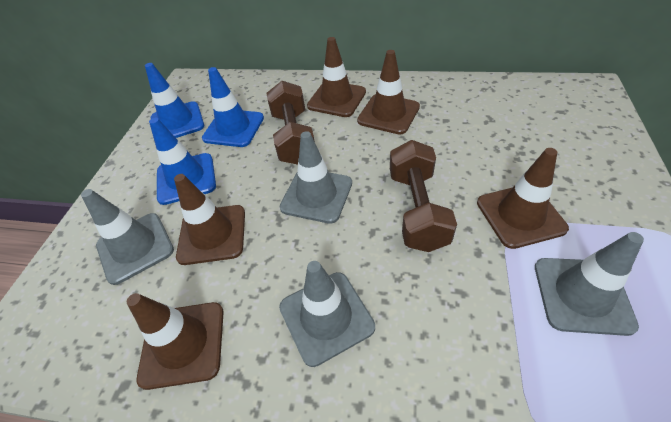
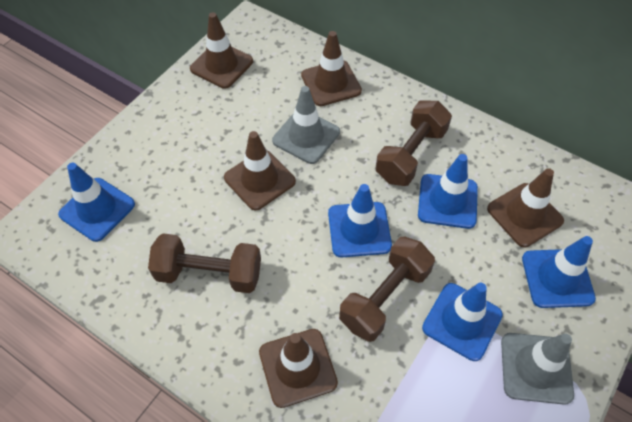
blue traffic cone: 3 -> 5
brown dumbbell: 2 -> 3
grey traffic cone: 4 -> 2

